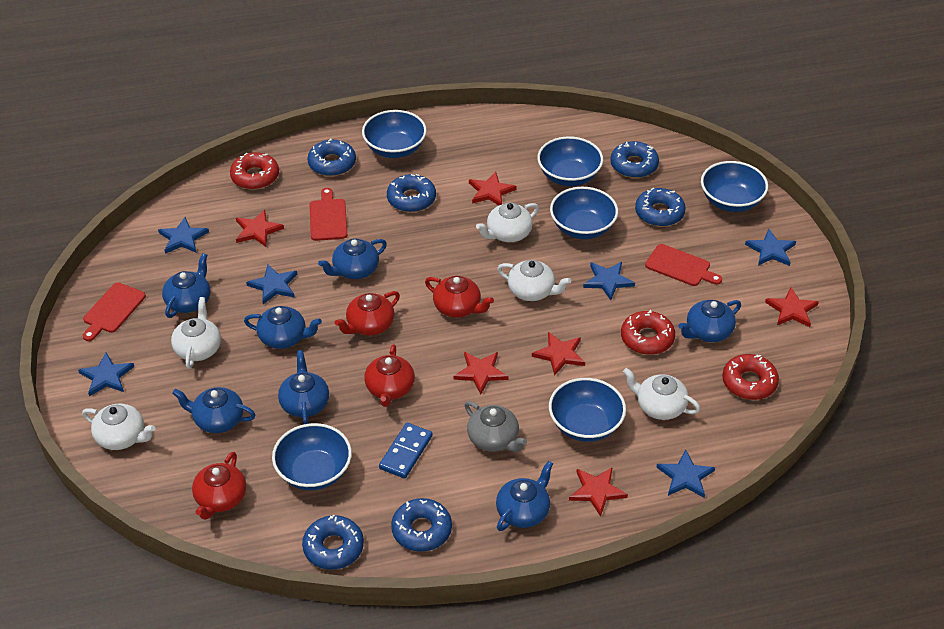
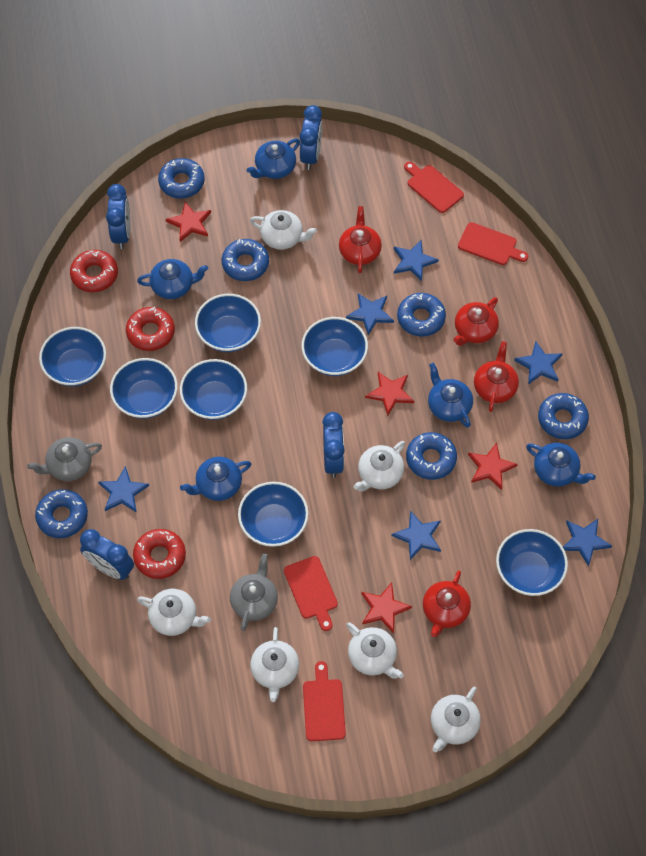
blue bowl: 6 -> 7
blue clock: 0 -> 4
blue domino: 1 -> 0
blue teapot: 7 -> 5
grey teapot: 1 -> 2
red cutting board: 3 -> 4
red star: 6 -> 4
white teapot: 5 -> 6

